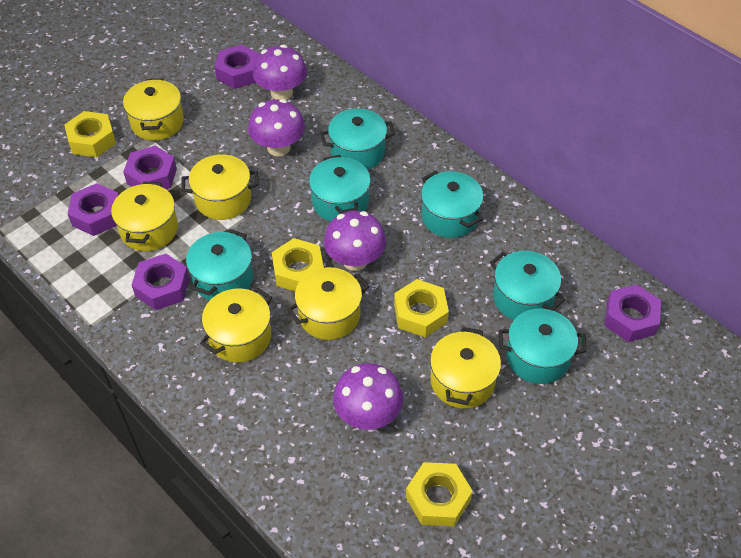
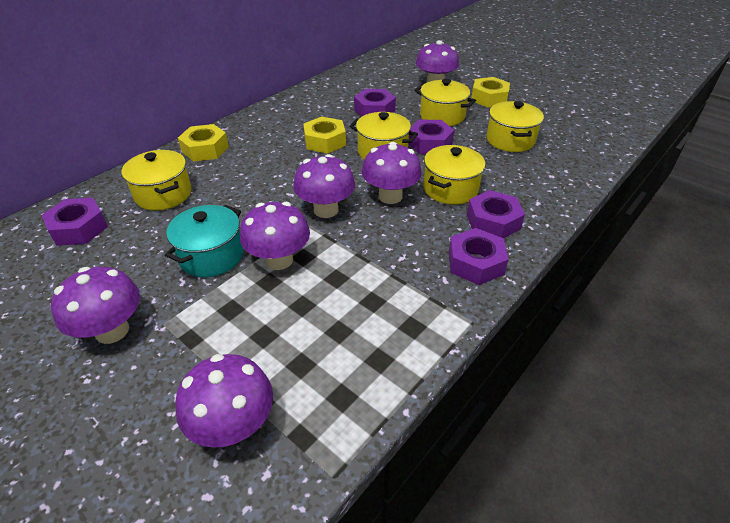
purple mushroom: 4 -> 6
turquoise pot: 6 -> 1
yellow nut: 4 -> 3
yellow pot: 6 -> 5

